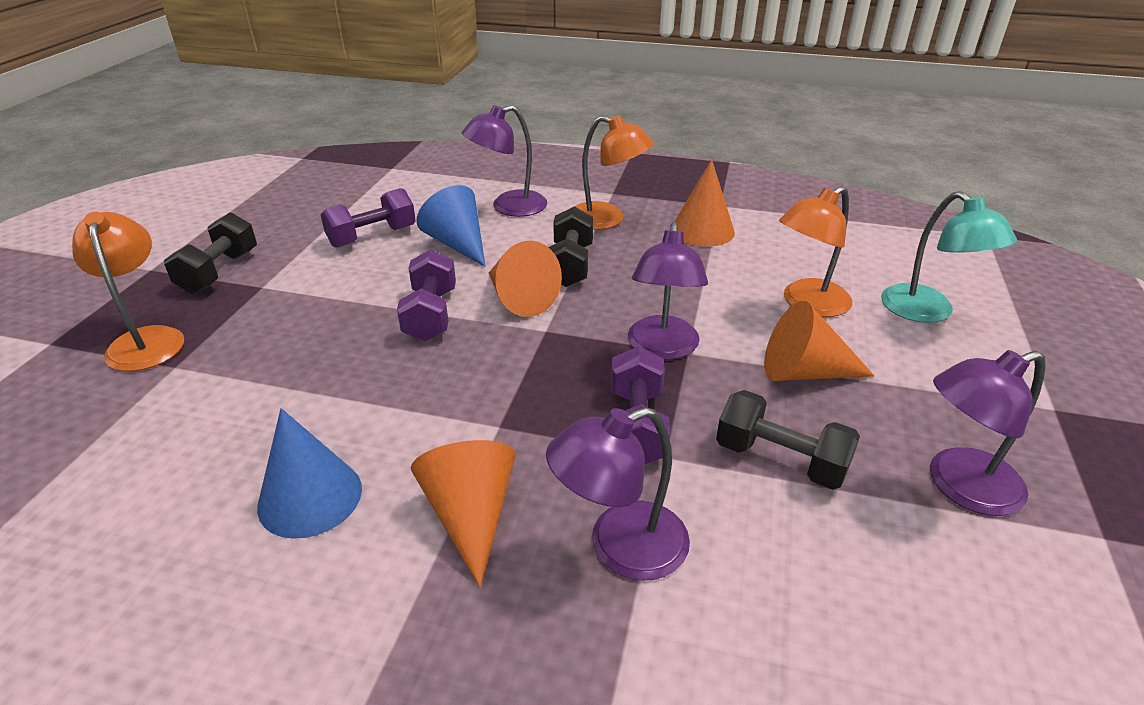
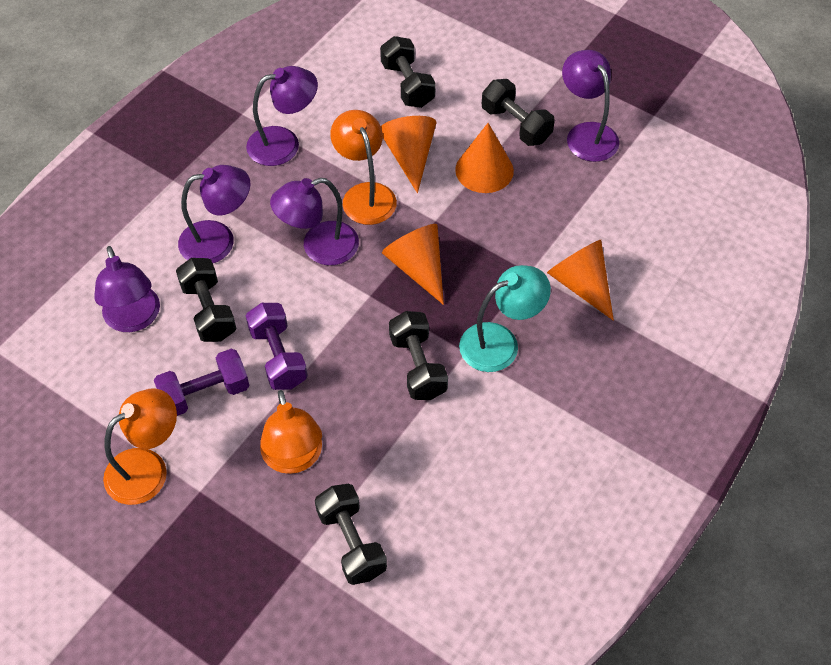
black dumbbell: 3 -> 5
blue cone: 2 -> 0
purple dumbbell: 3 -> 2
purple lamp: 4 -> 5

